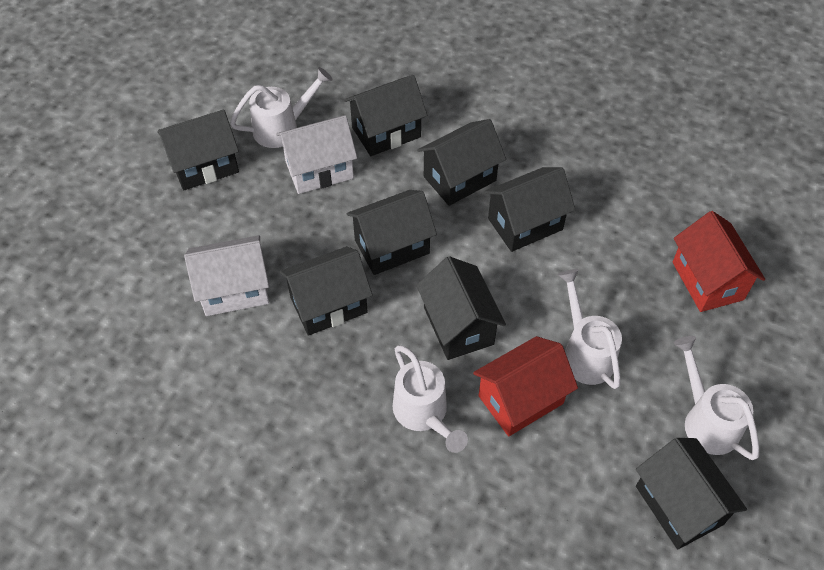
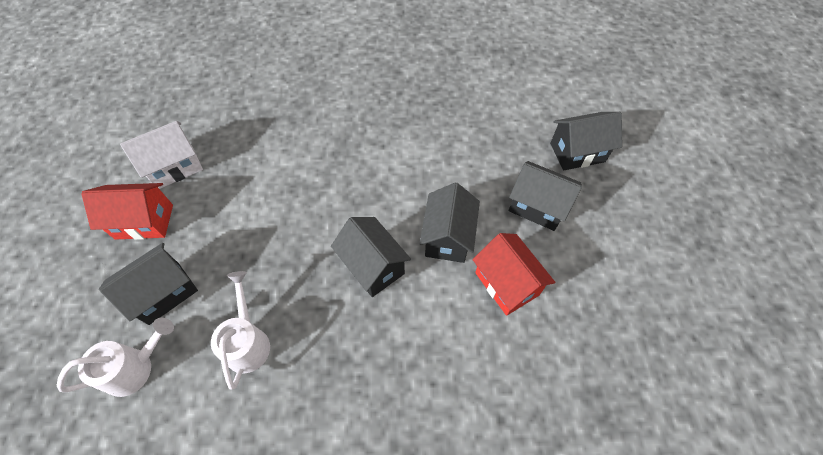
black house: 8 -> 5
white house: 2 -> 1
white watering can: 4 -> 2

